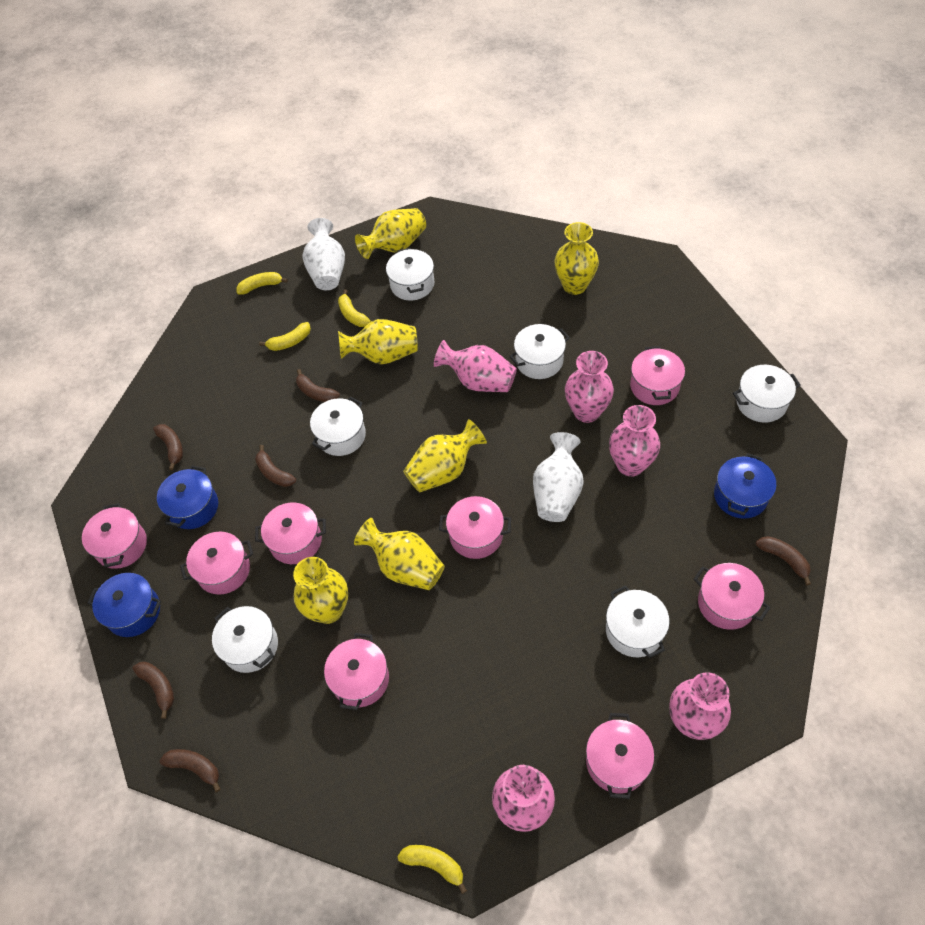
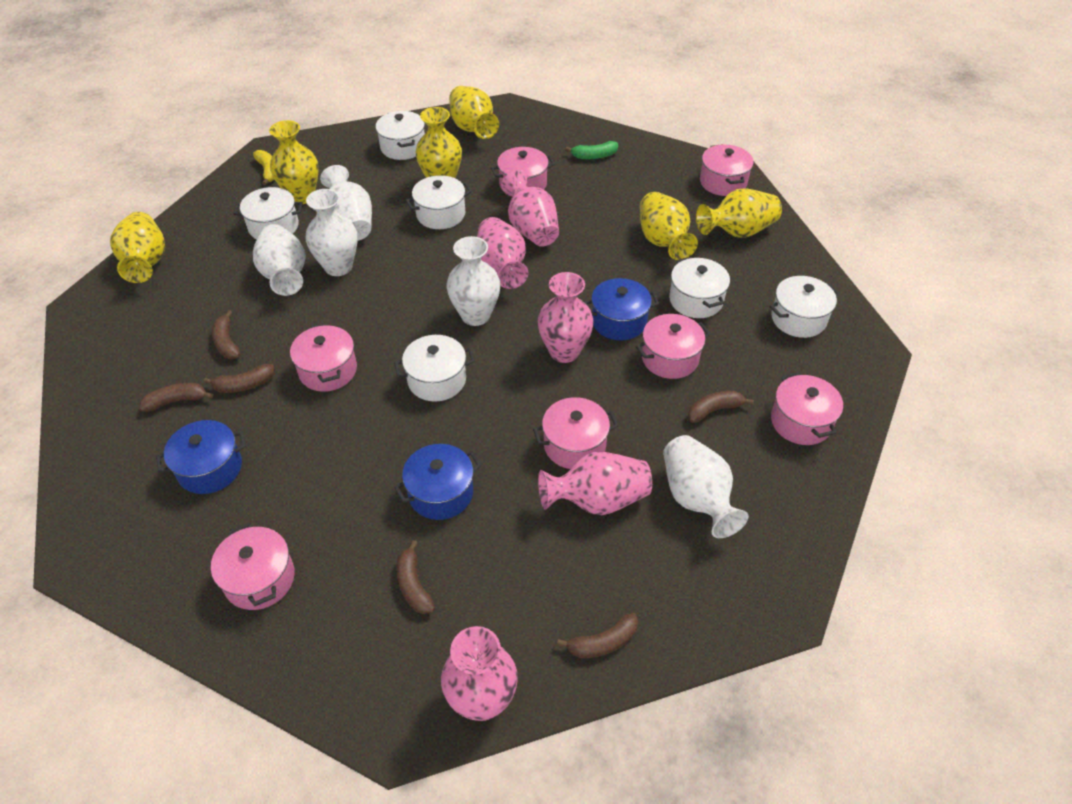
green banana: 0 -> 1
pink pot: 8 -> 7
white vase: 2 -> 5
yellow banana: 4 -> 1

